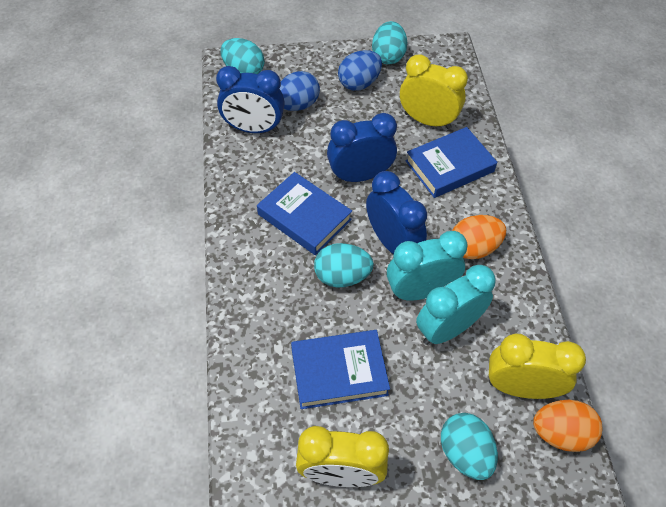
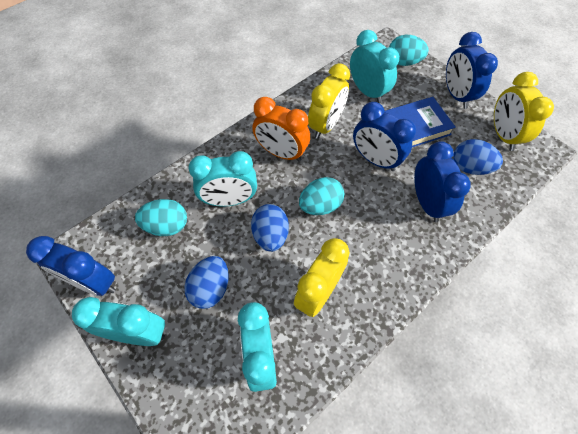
blue book: 3 -> 1
blue clock: 3 -> 4
blue egg: 2 -> 3
orange clock: 0 -> 1
orange egg: 2 -> 0
turquoise clock: 2 -> 4
turquoise egg: 4 -> 3

